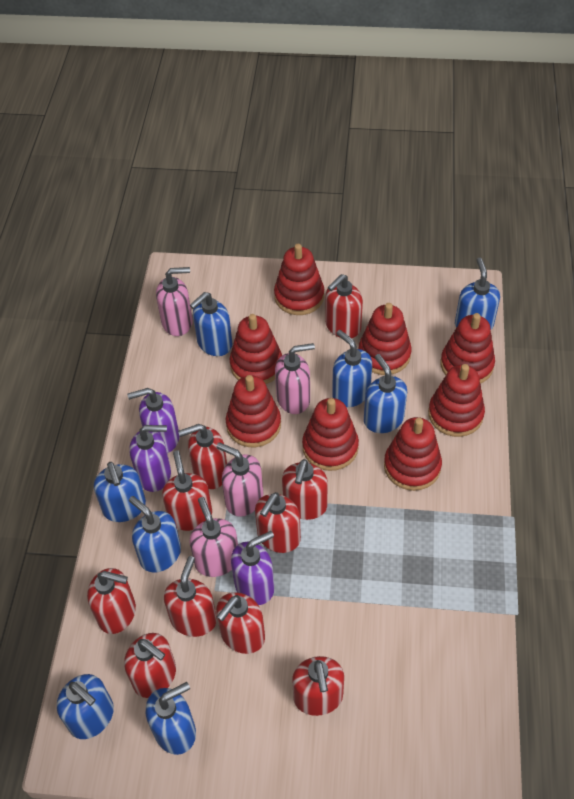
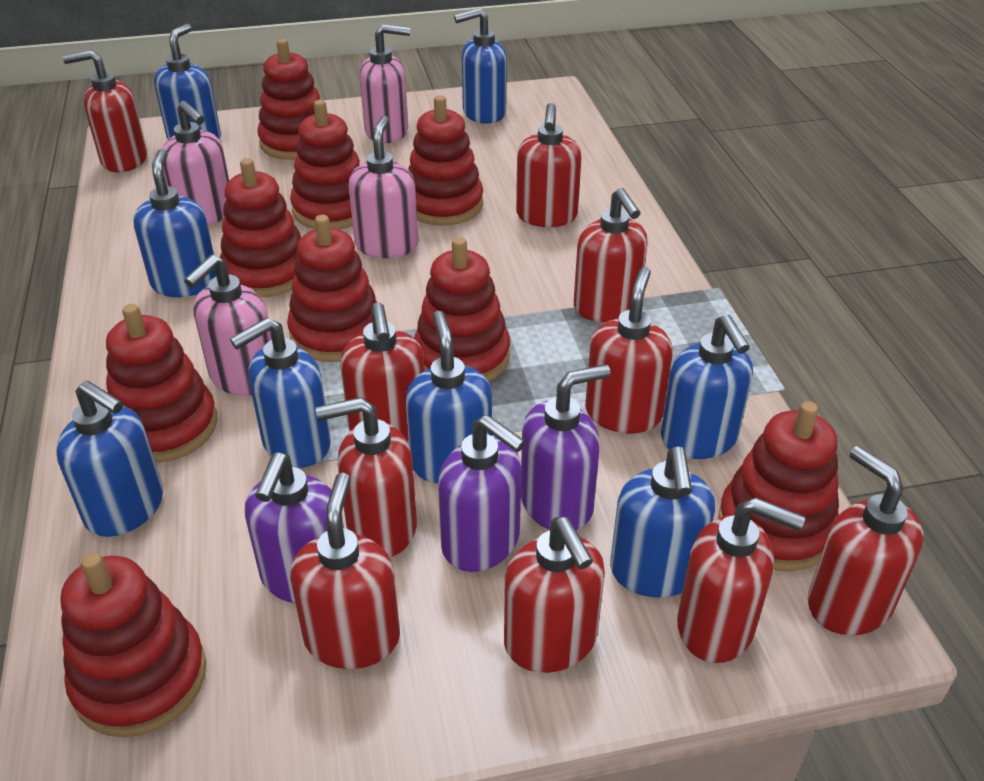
red stacking toy: 8 -> 9

